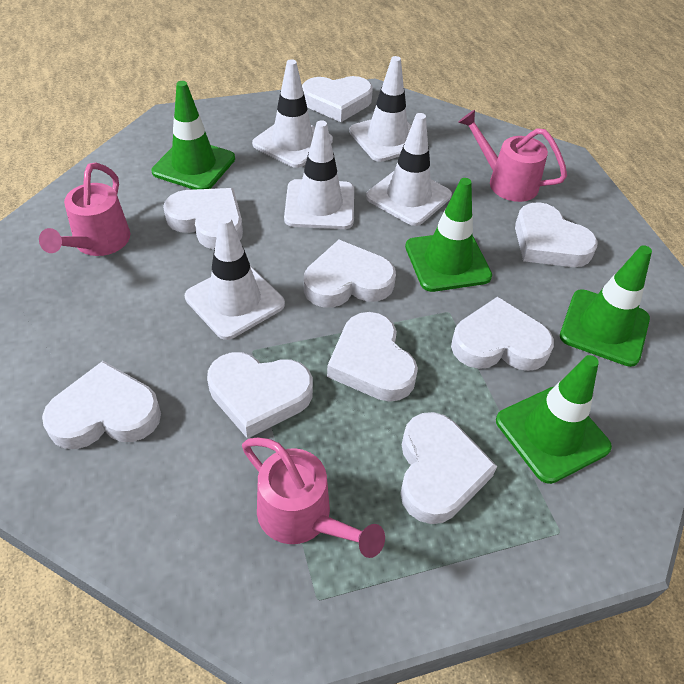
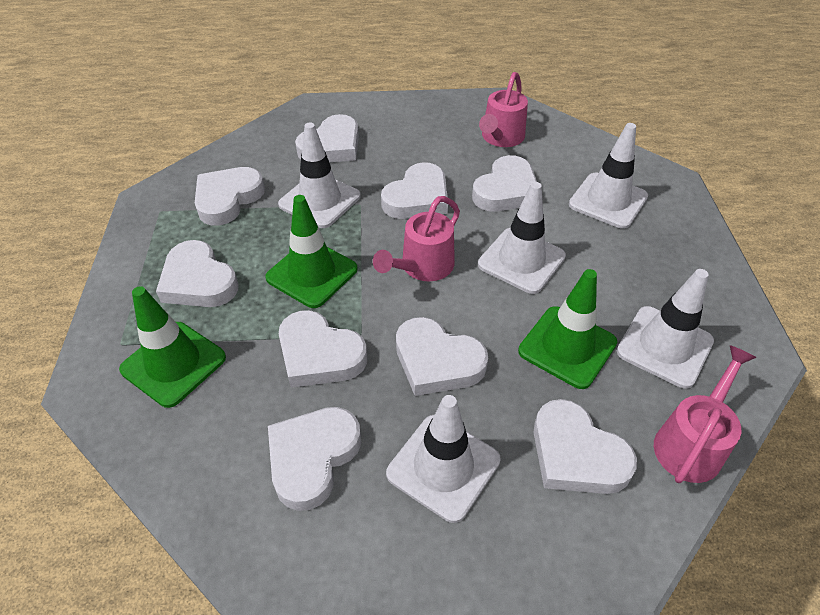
green traffic cone: 4 -> 3

